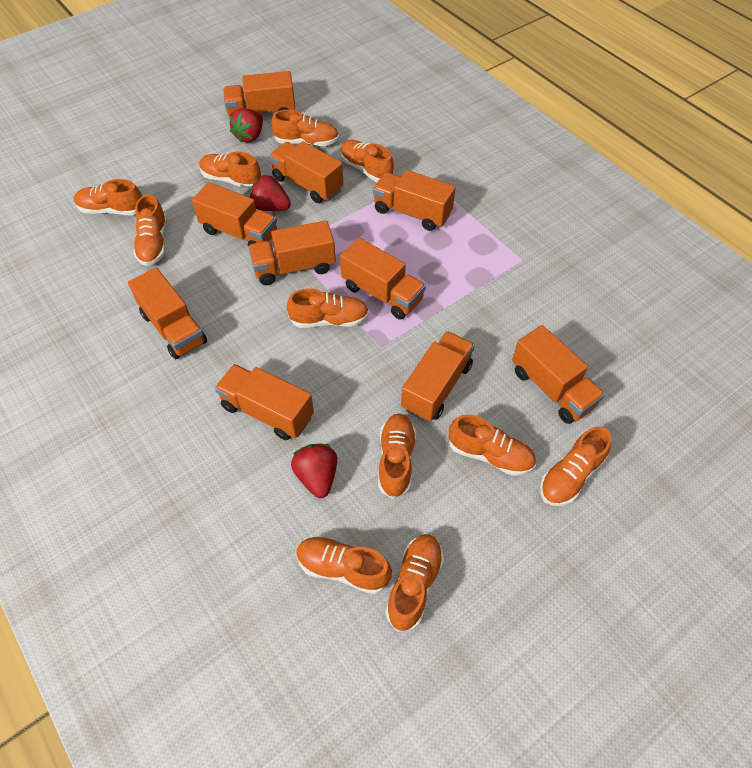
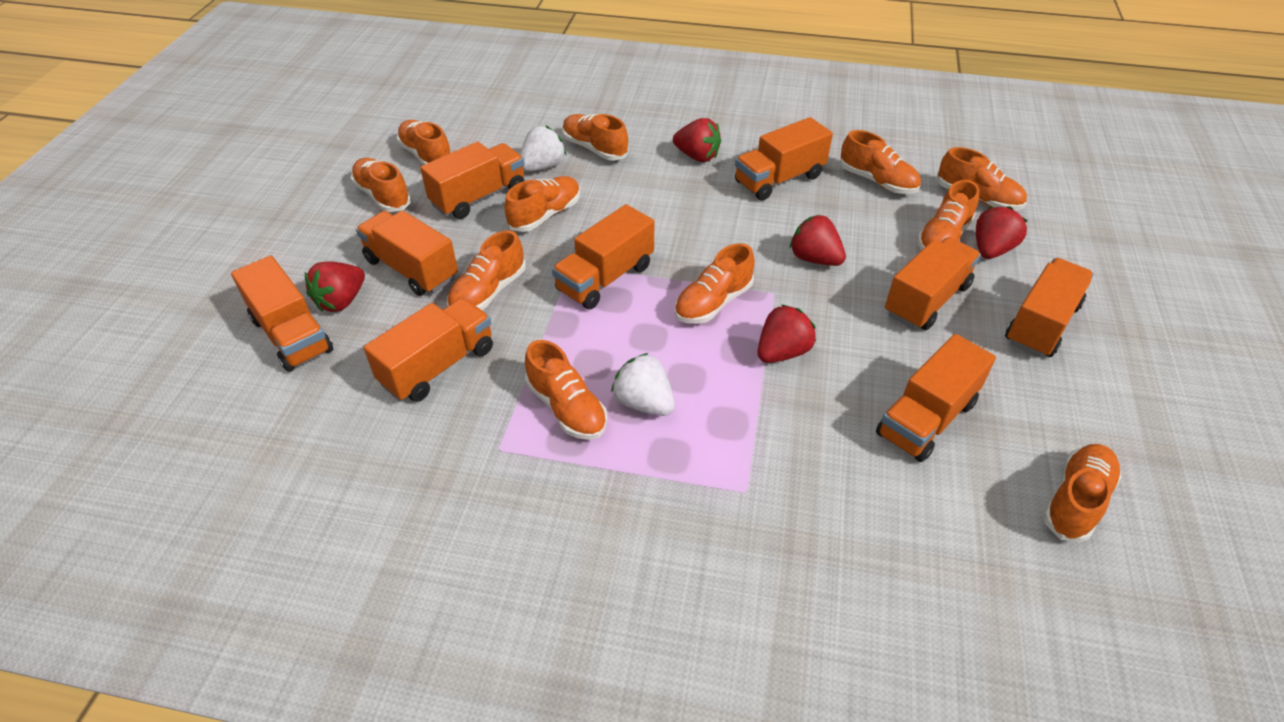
orange truck: 10 -> 9
red strawberry: 3 -> 5
white strawberry: 0 -> 2

